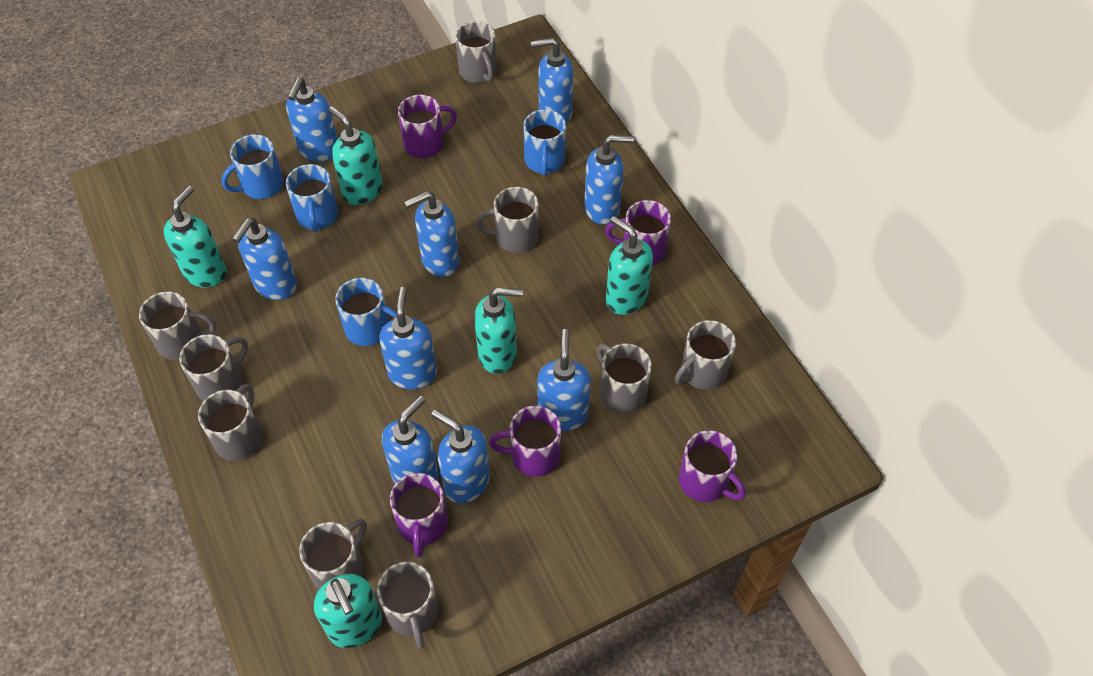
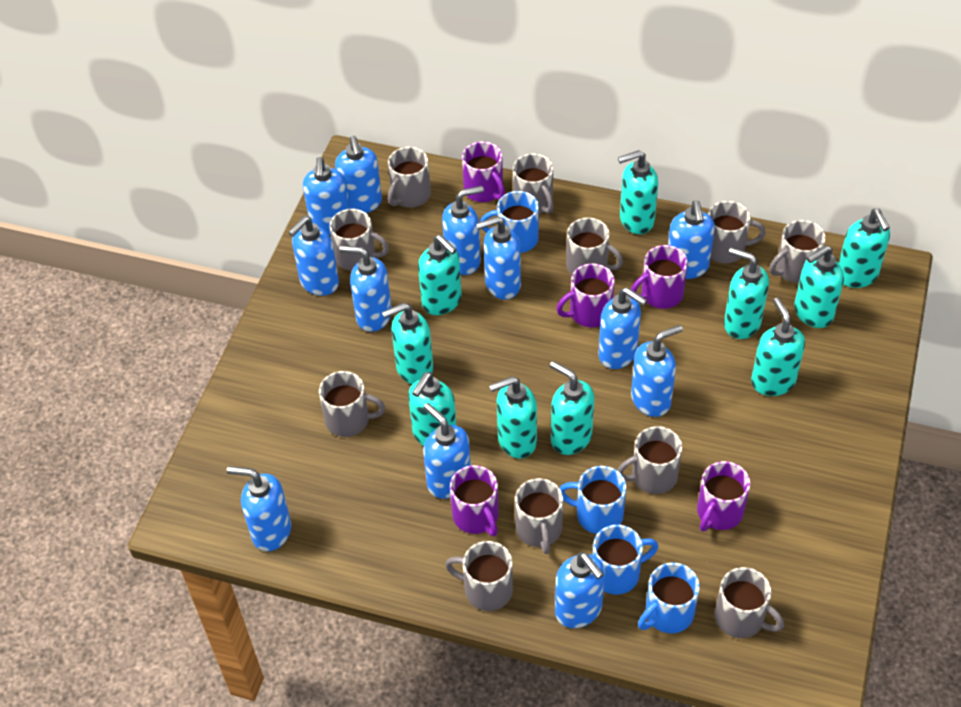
blue soap dispenser: 9 -> 12
grey mug: 9 -> 11
turquoise soap dispenser: 5 -> 10

